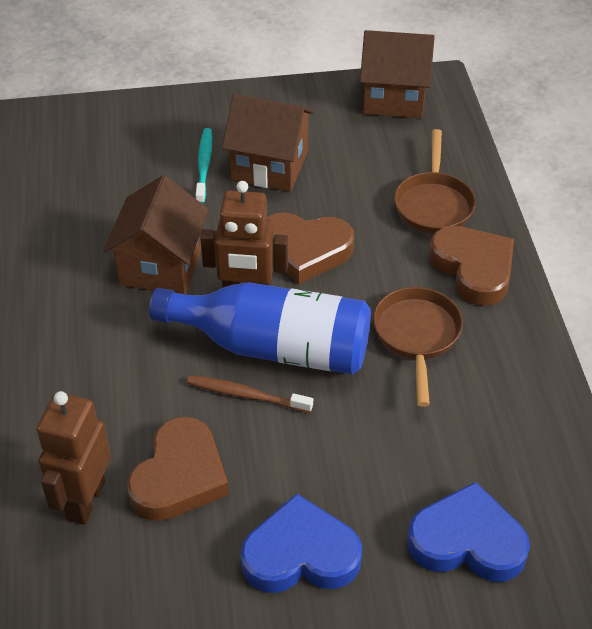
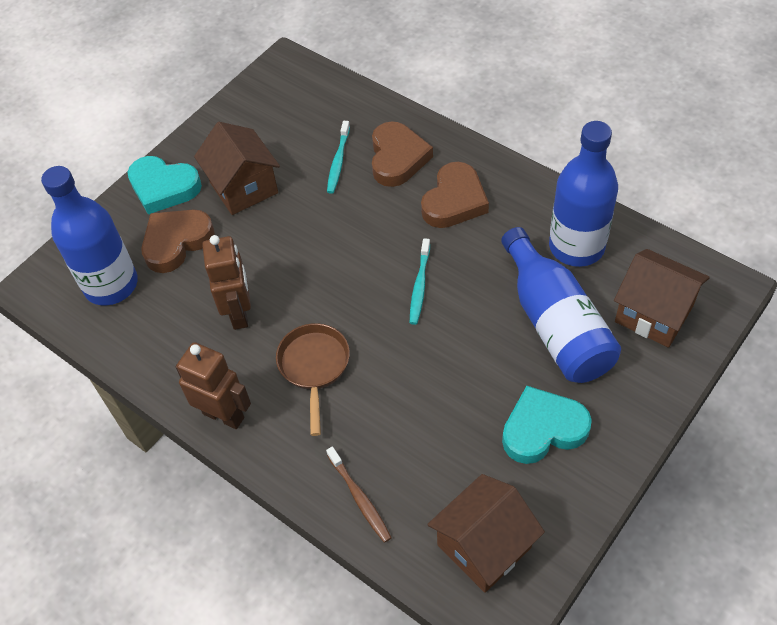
blue bottle: 1 -> 3
blue heart: 2 -> 0
brown pan: 2 -> 1
turquoise heart: 0 -> 2
turquoise toothbrush: 1 -> 2

